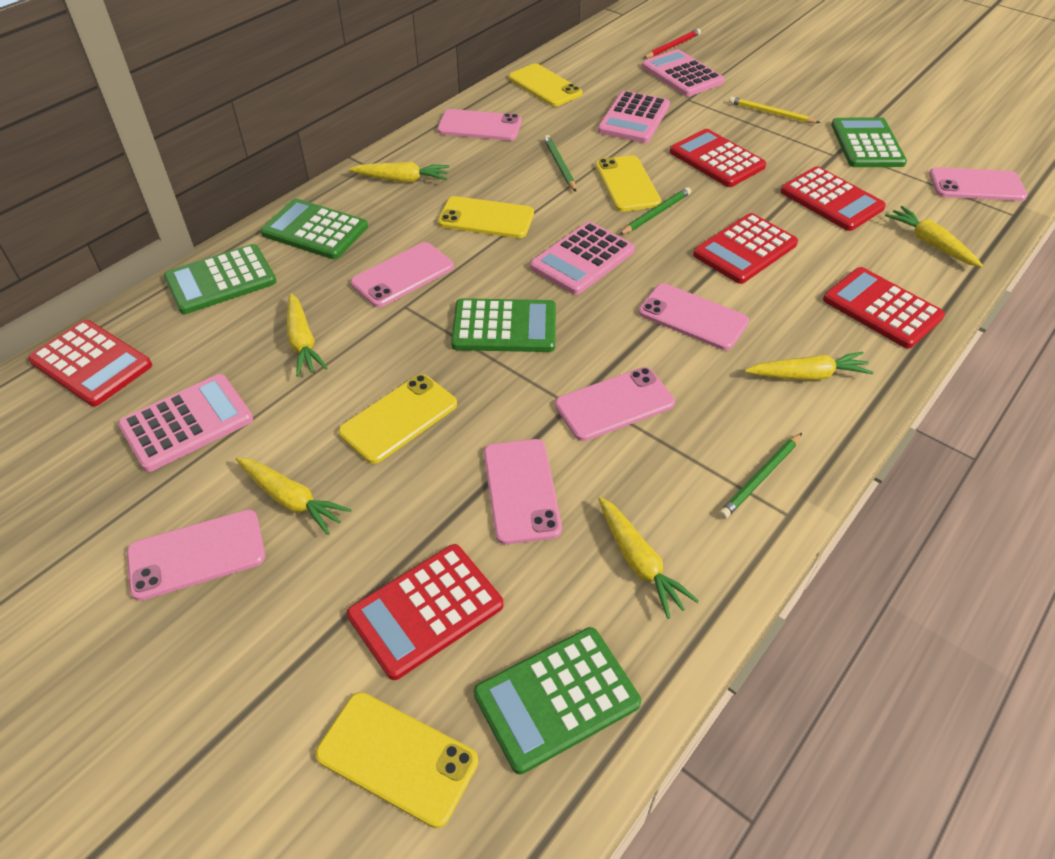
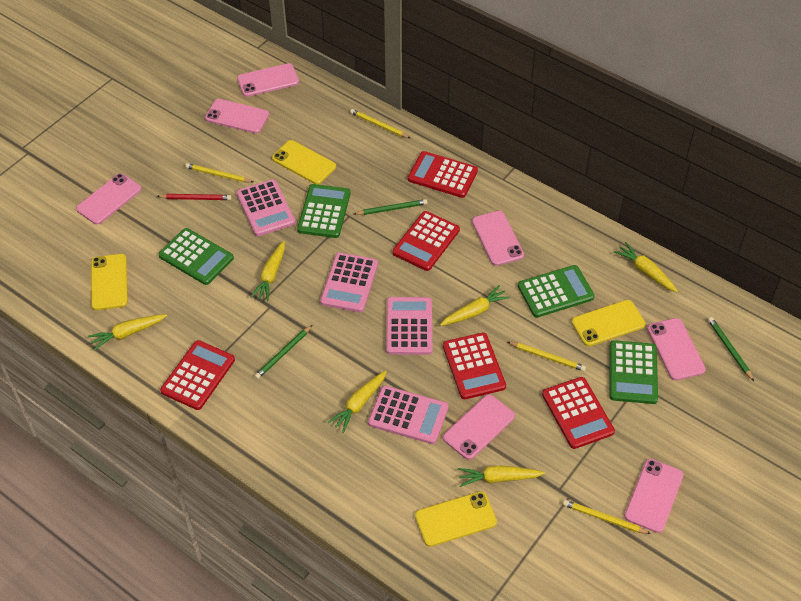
green calculator: 5 -> 4
red calculator: 6 -> 5
yellow pencil: 1 -> 4
yellow phone: 5 -> 4

